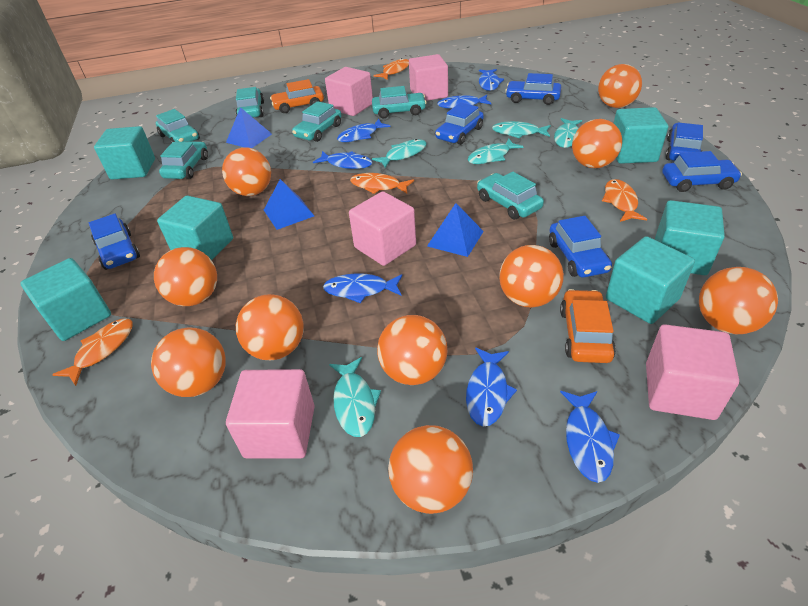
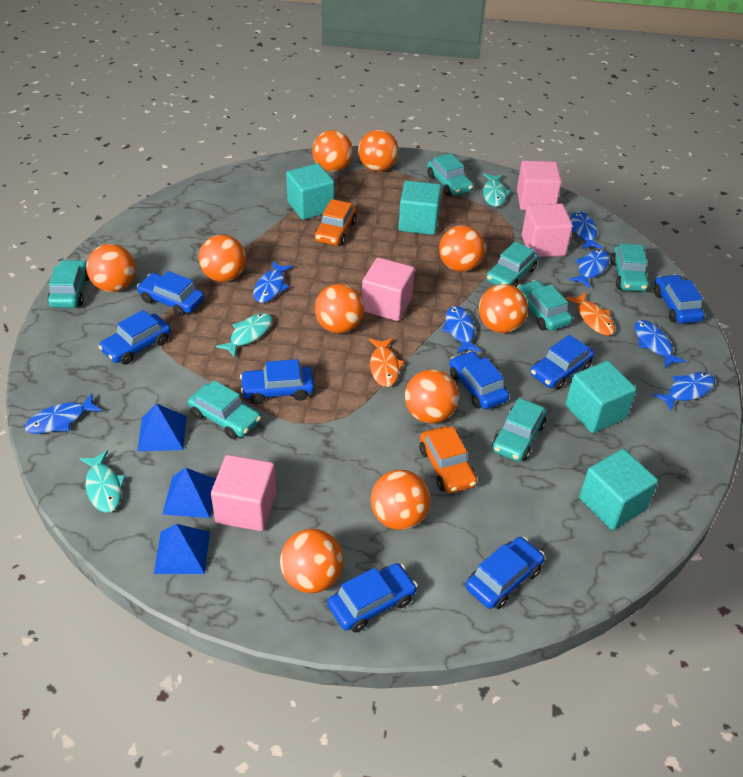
blue car: 6 -> 8
orange fish: 4 -> 2
pink cube: 5 -> 4
turquoise car: 6 -> 7
turquoise cube: 6 -> 4
turquoise fish: 5 -> 3

